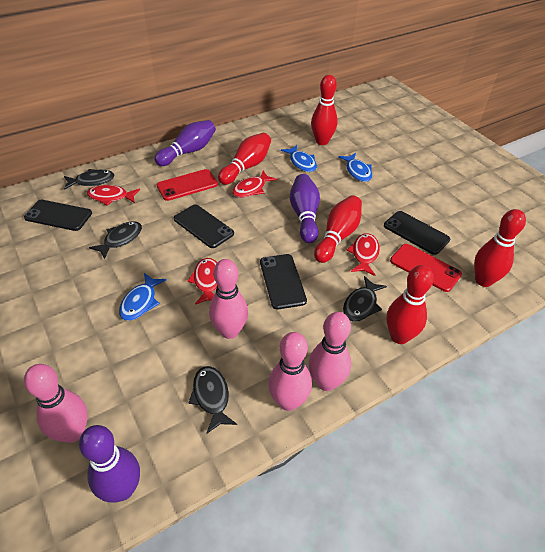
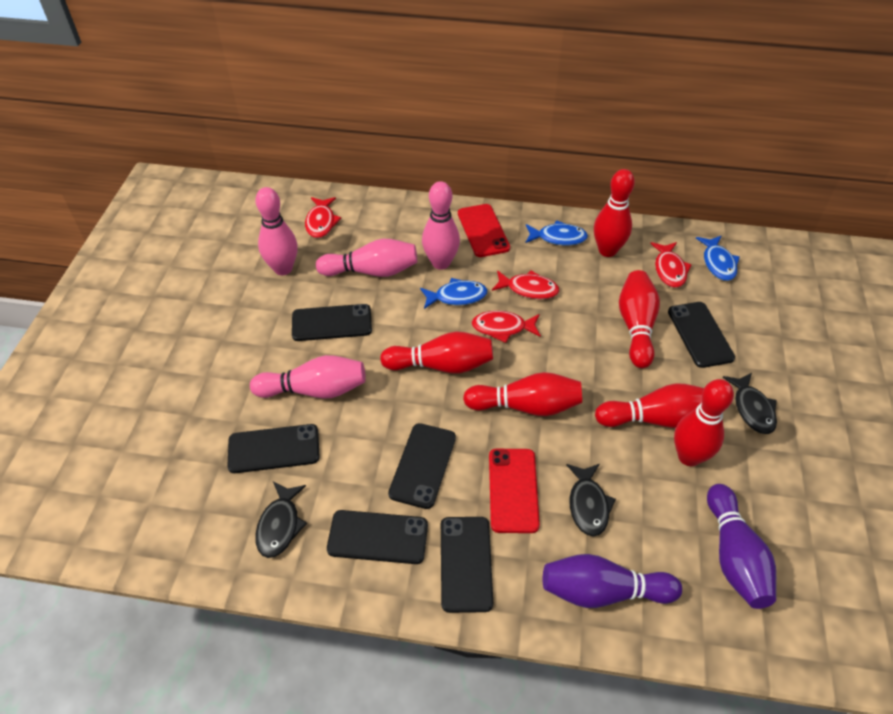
black fish: 4 -> 3
black phone: 4 -> 6
purple bowling pin: 3 -> 2
red bowling pin: 5 -> 6

